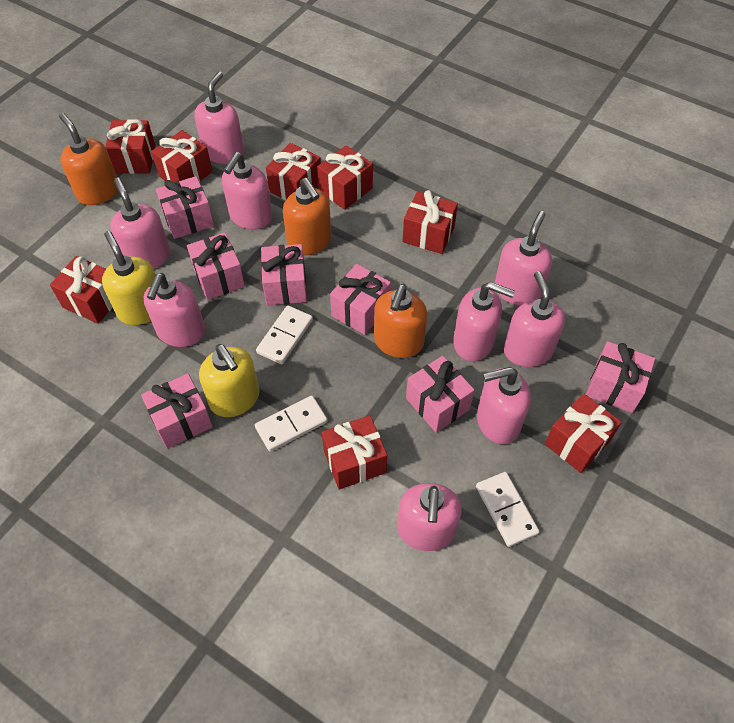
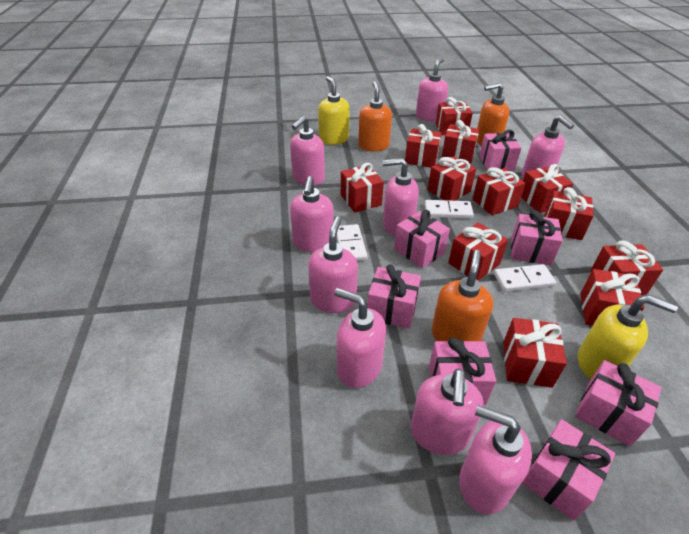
red gift: 8 -> 12

